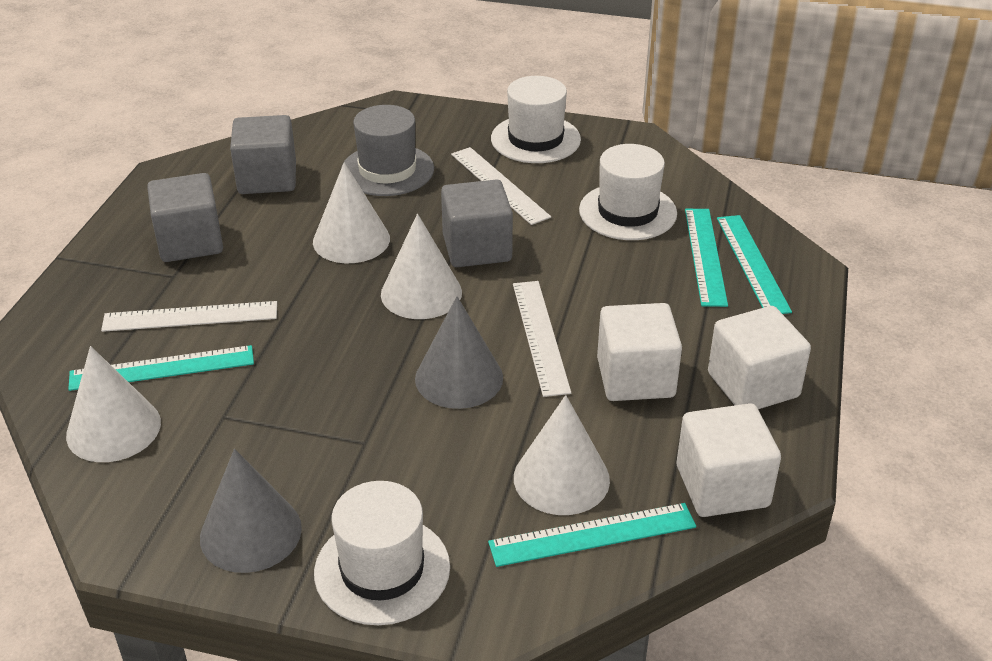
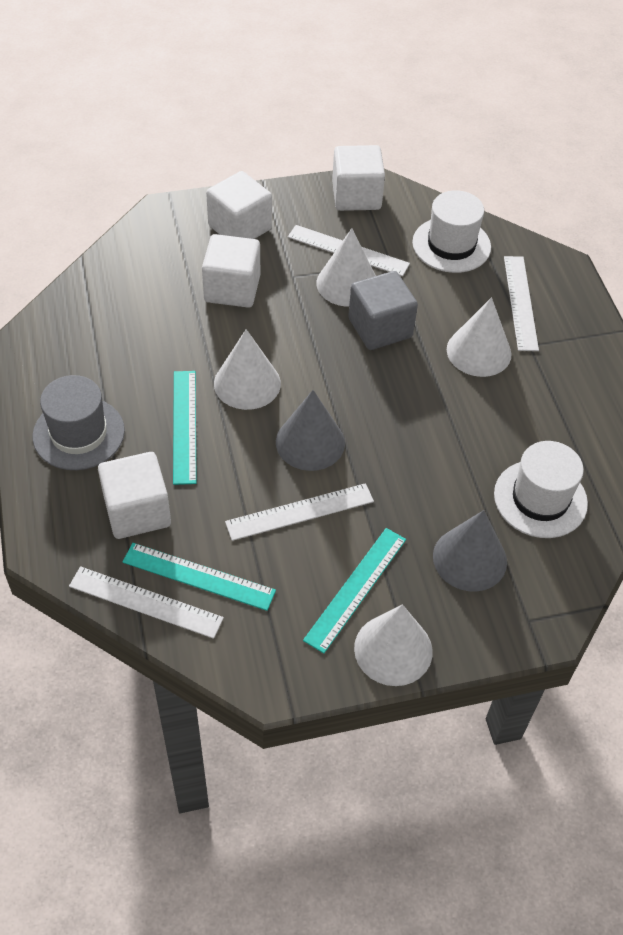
grey cube: 3 -> 1
turquoise ruler: 4 -> 3
white cube: 3 -> 4
white hat: 3 -> 2
white ruler: 3 -> 4

